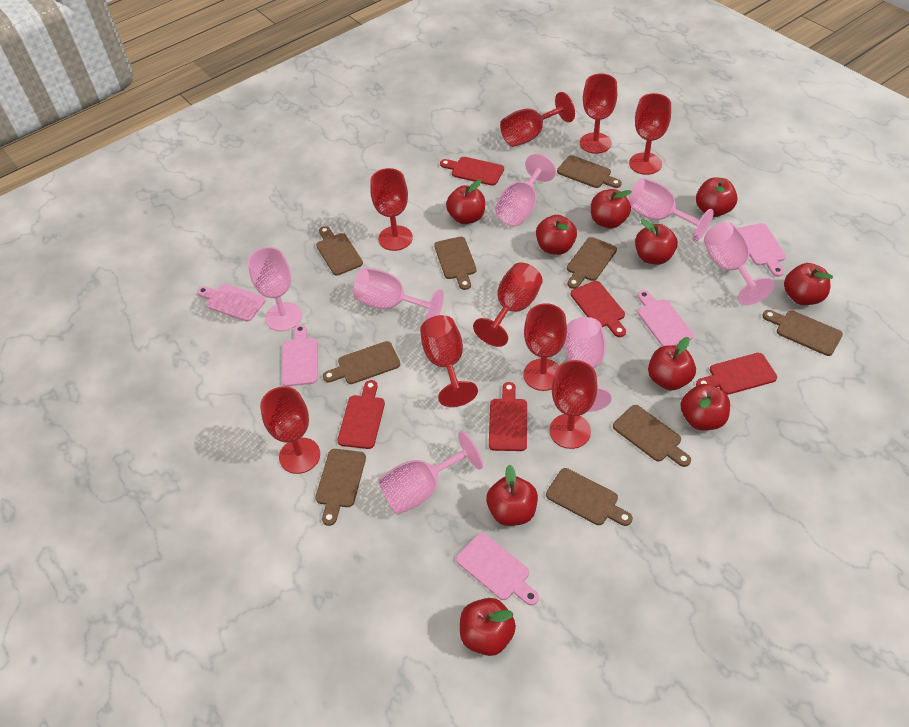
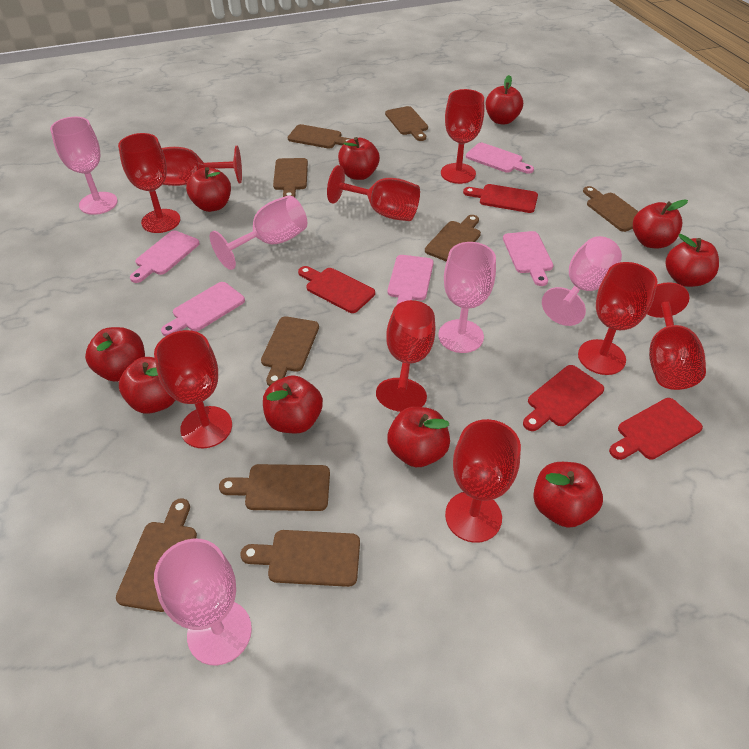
pink goblet: 7 -> 5
red cutting board: 5 -> 4

